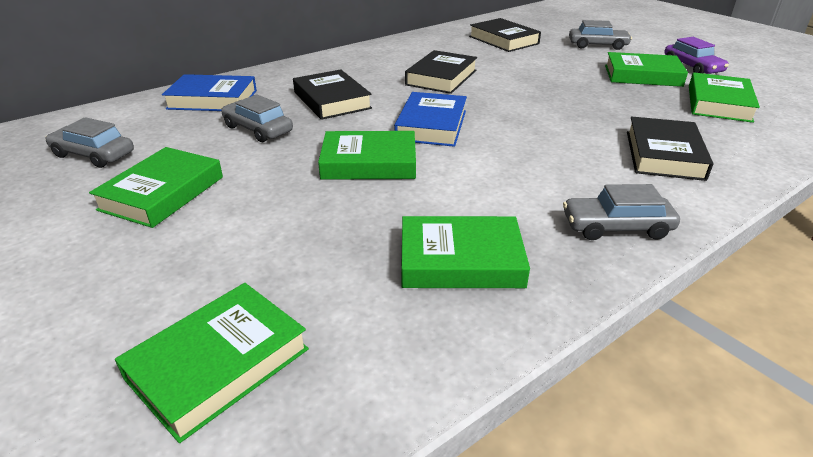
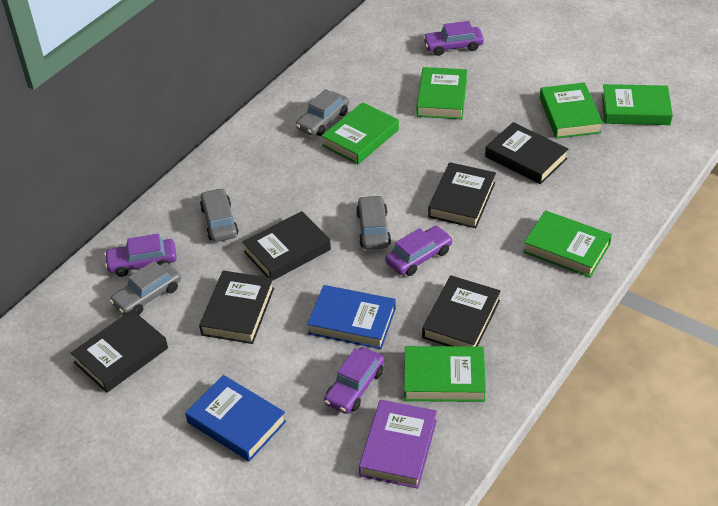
black book: 4 -> 6
purple book: 0 -> 1
purple car: 1 -> 4

